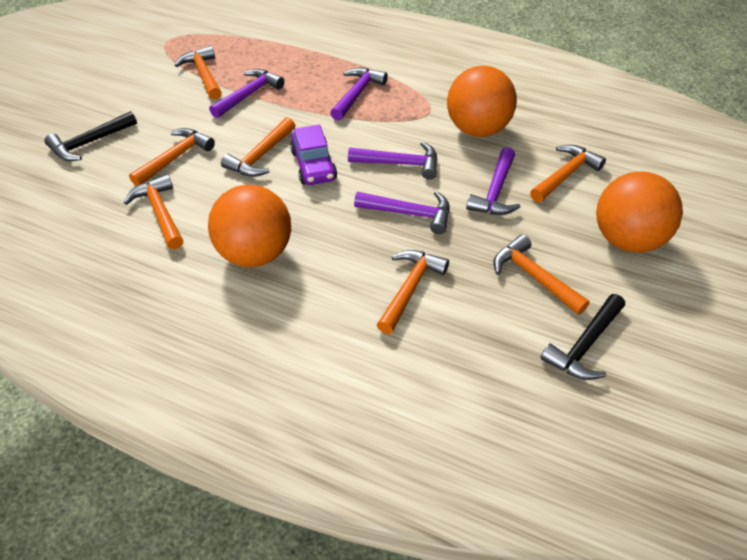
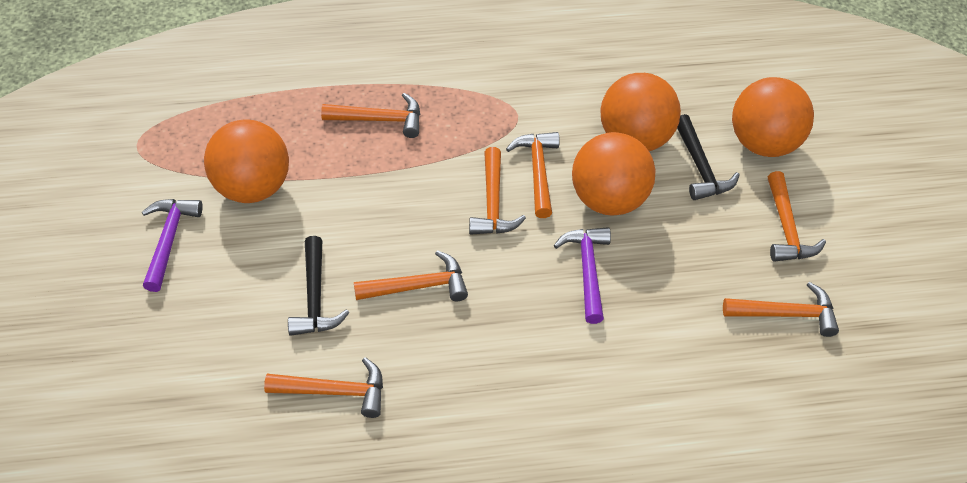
orange ball: 3 -> 4
purple car: 1 -> 0
purple hammer: 5 -> 2

